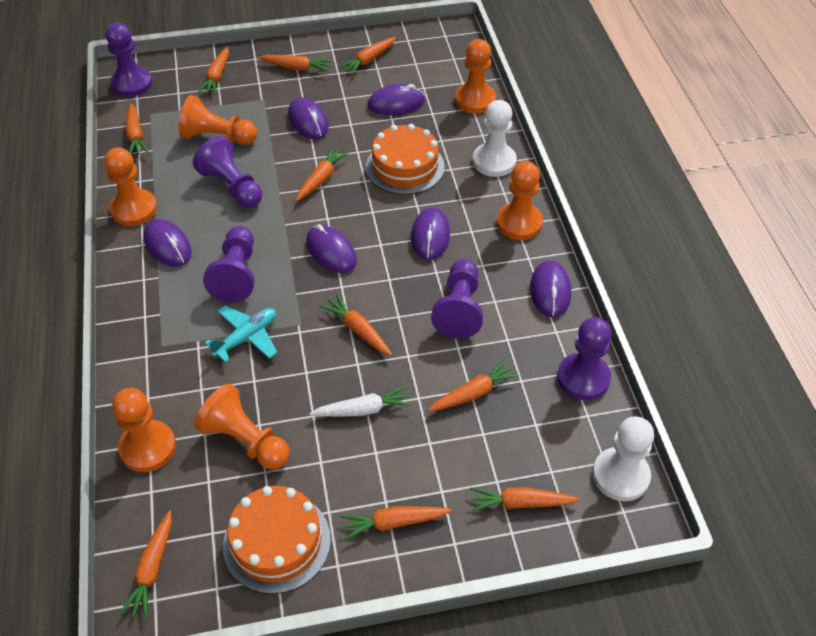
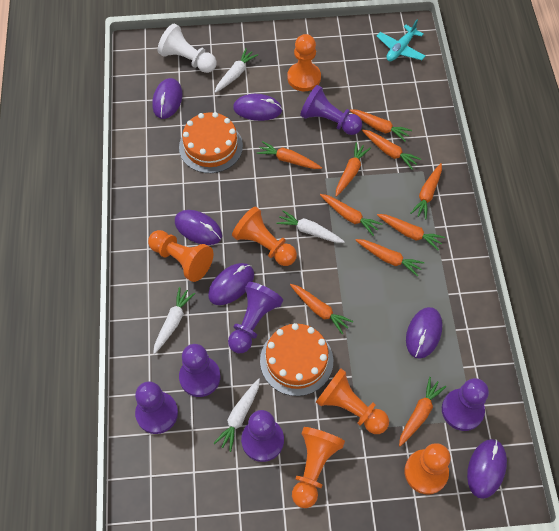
purple pawn: 5 -> 6
white carrot: 1 -> 4
white pawn: 2 -> 1

